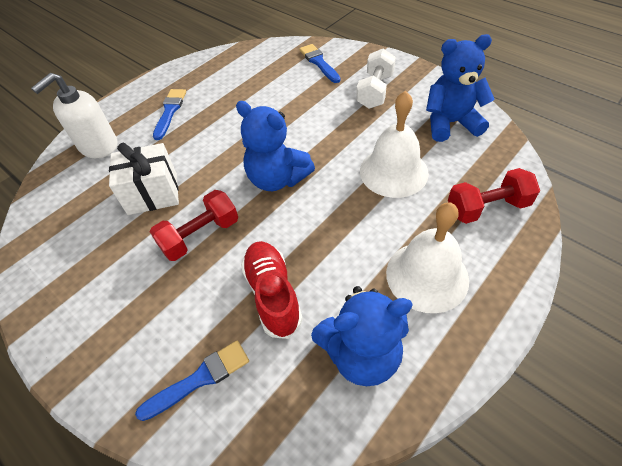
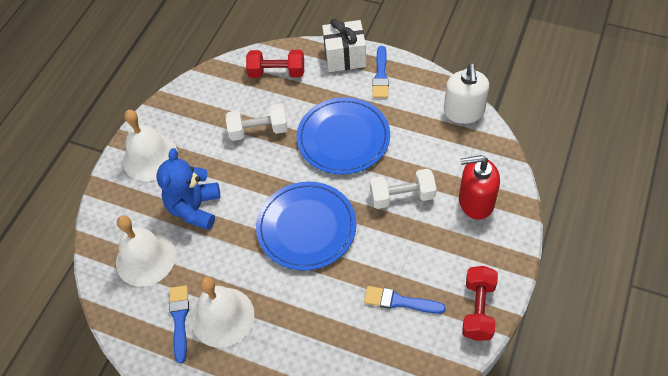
blue plate: 0 -> 2
blue teddy bear: 3 -> 1
red shoe: 1 -> 0
red soap dispenser: 0 -> 1
white bell: 2 -> 3
white dumbbell: 1 -> 2

